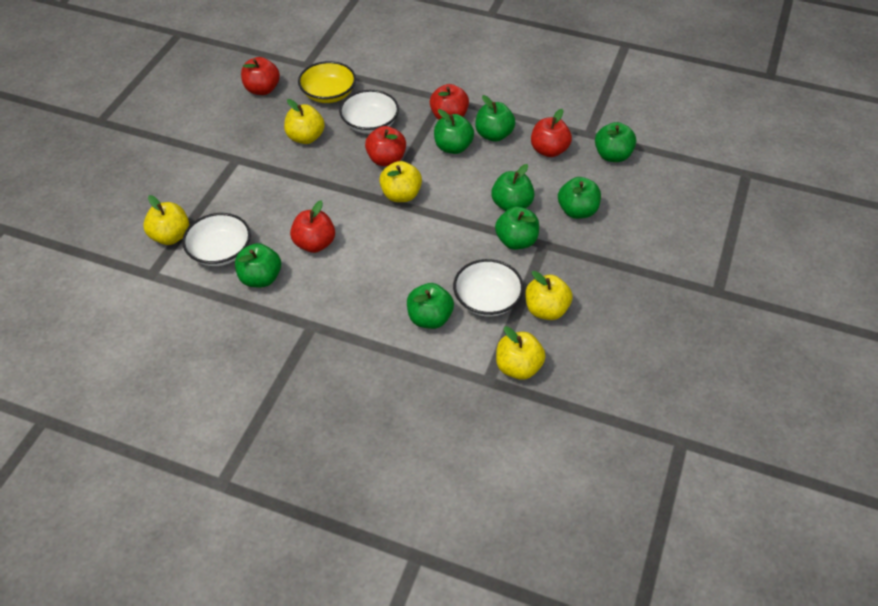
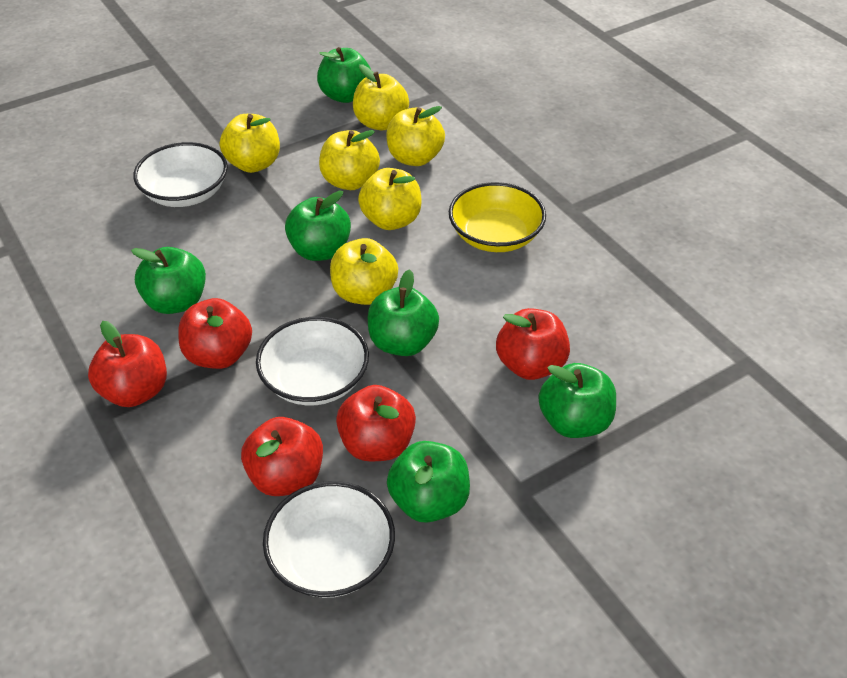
green apple: 8 -> 6
yellow apple: 5 -> 6

